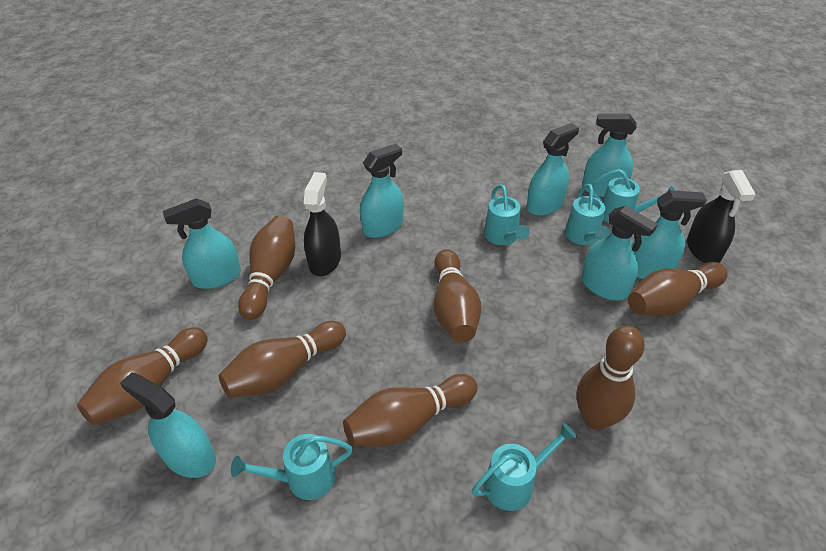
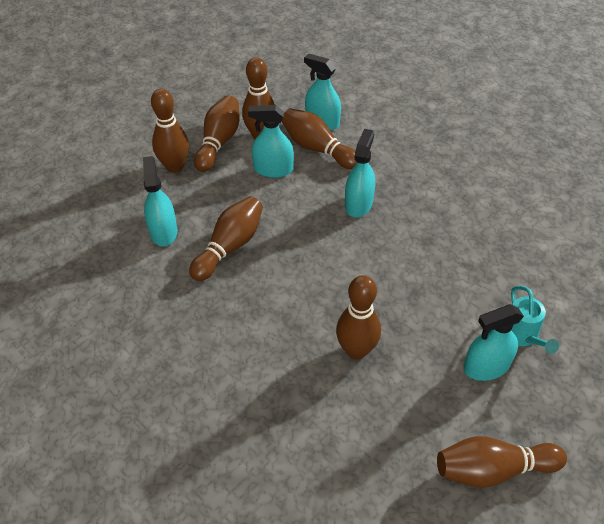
black spray bottle: 2 -> 0
turquoise spray bottle: 7 -> 5
turquoise watering can: 5 -> 1

